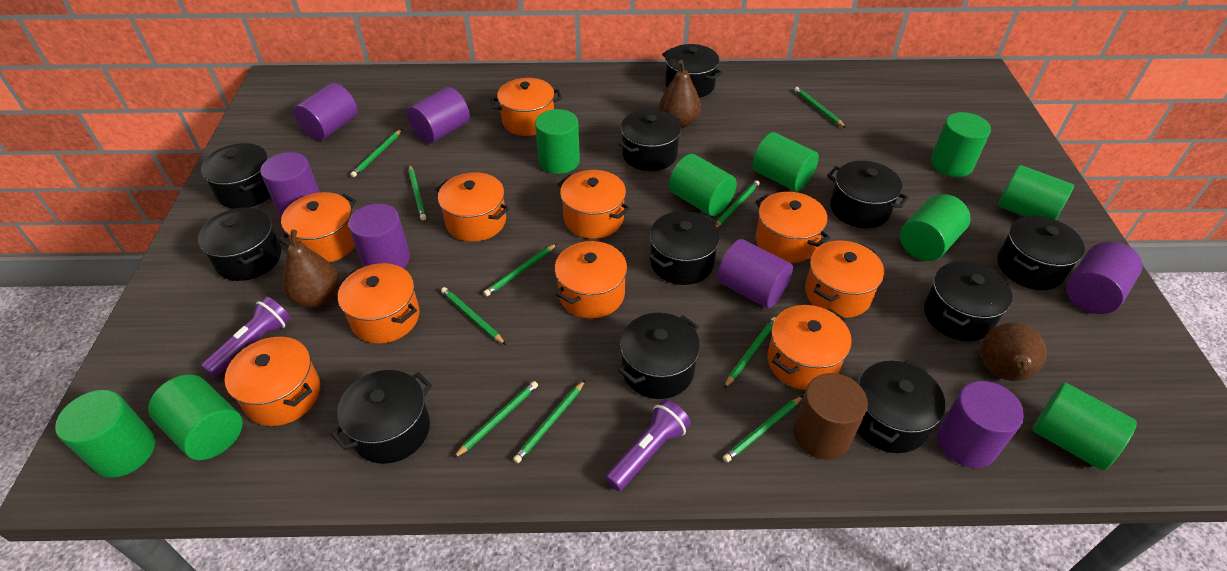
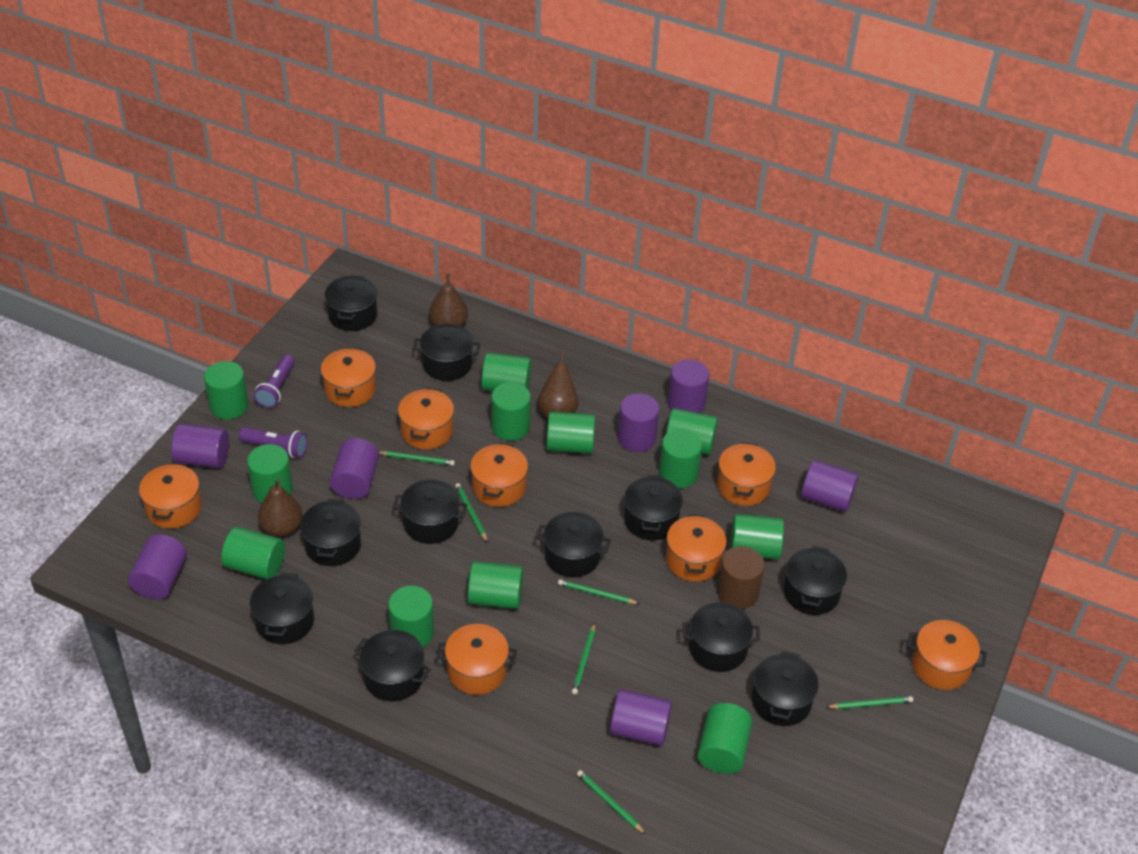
green cylinder: 9 -> 12
green pencil: 10 -> 6
orange pot: 10 -> 8

